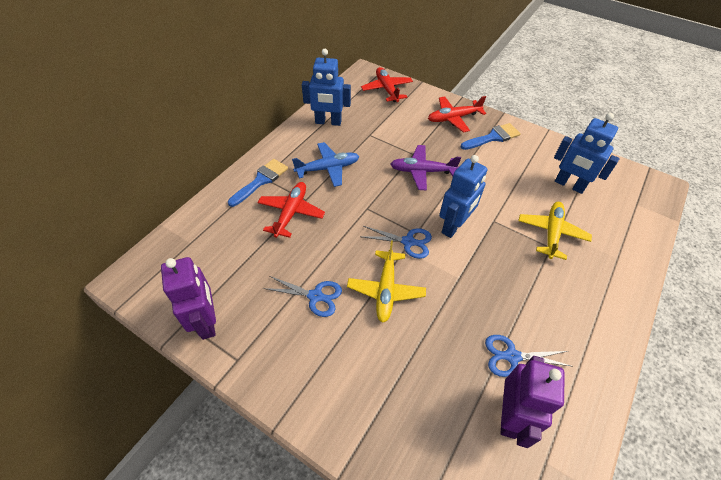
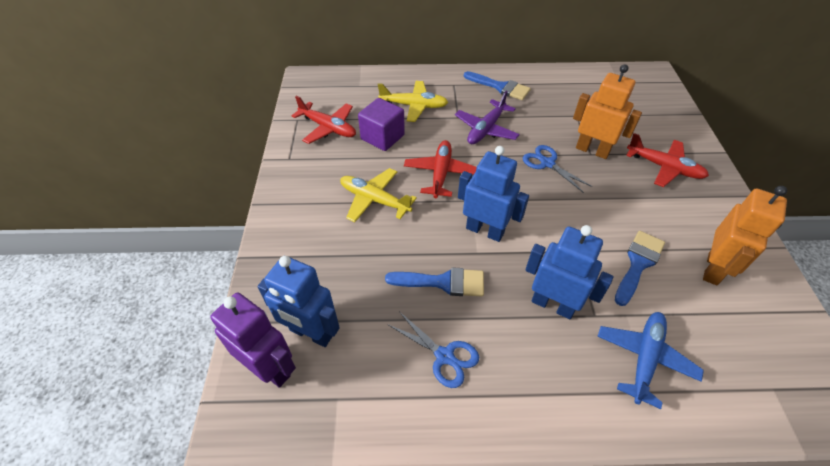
blue brush: 2 -> 3
blue scissors: 3 -> 2
orange robot: 0 -> 2
purple cube: 0 -> 1
purple robot: 2 -> 1

